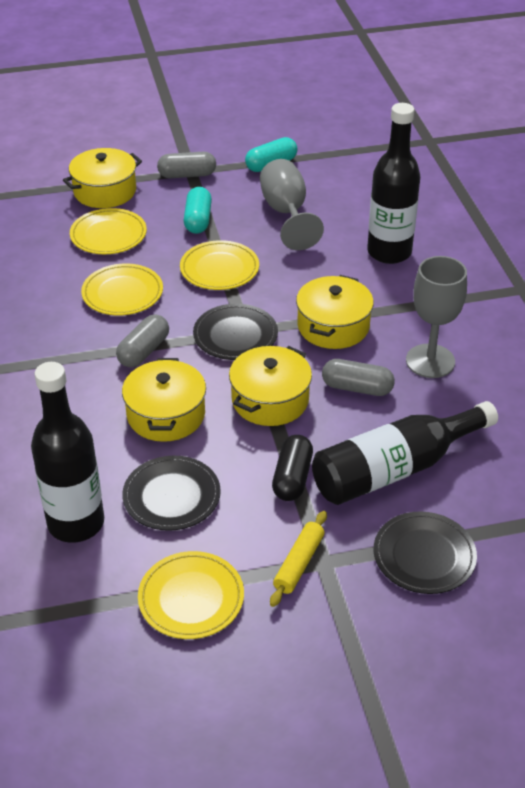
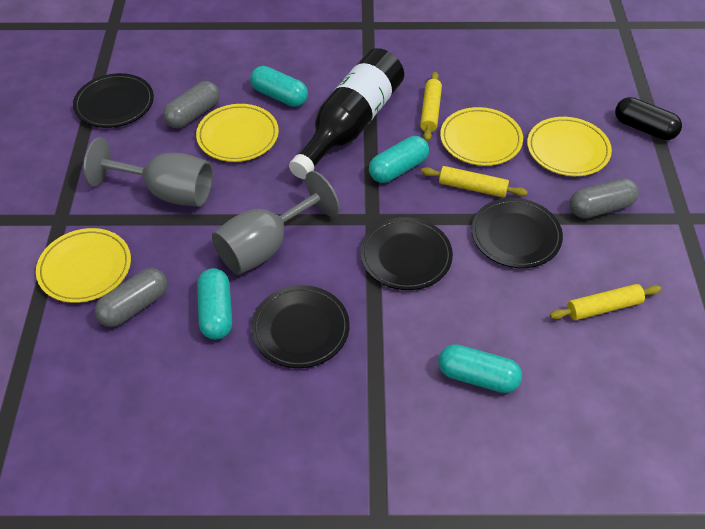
black bottle: 3 -> 1
black plate: 3 -> 4
turquoise capsule: 2 -> 4
yellow pot: 4 -> 0
yellow rolling pin: 1 -> 3

